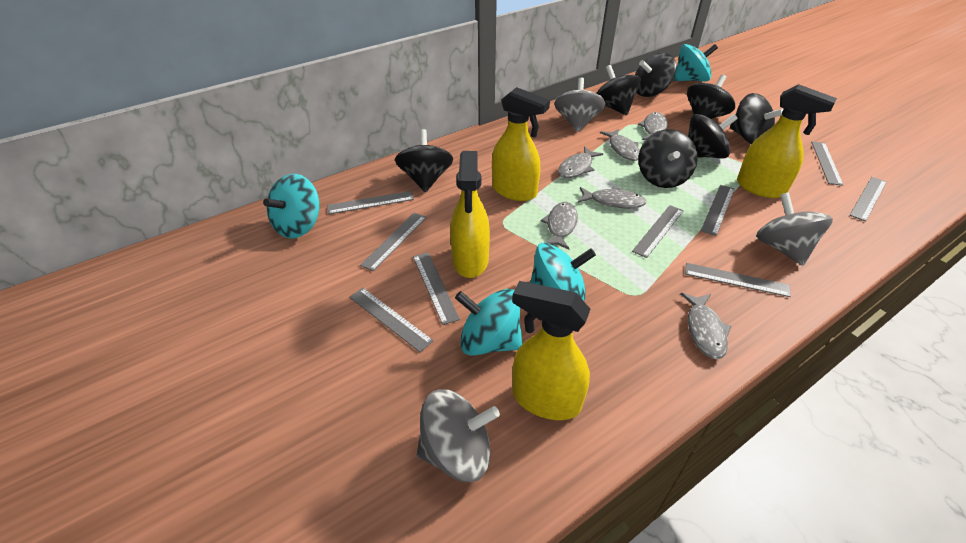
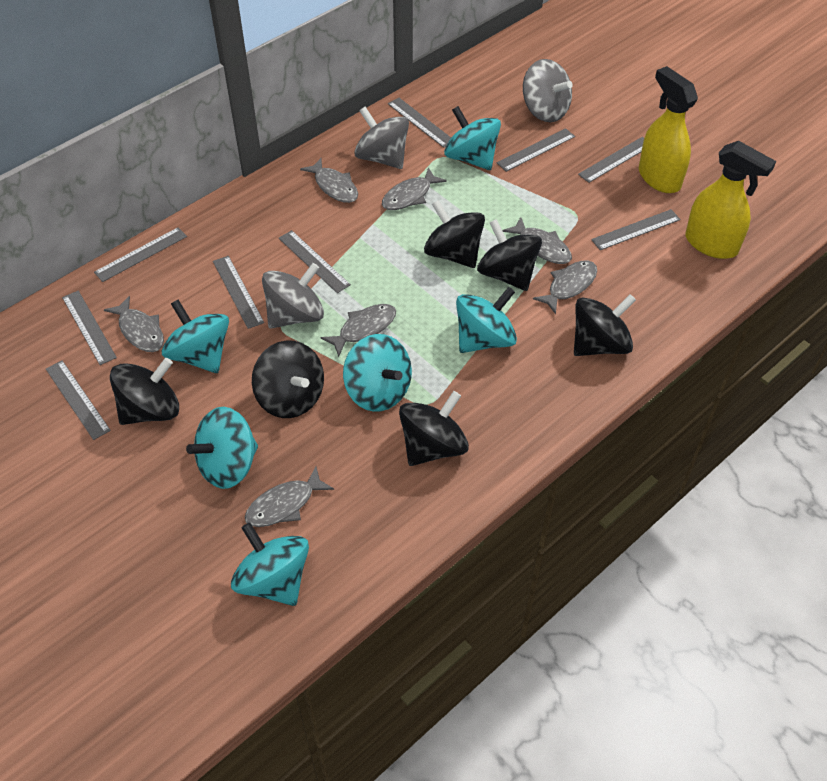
black spinning top: 7 -> 6
grey fish: 6 -> 7
turquoise spinning top: 4 -> 6
yellow spray bottle: 4 -> 2

